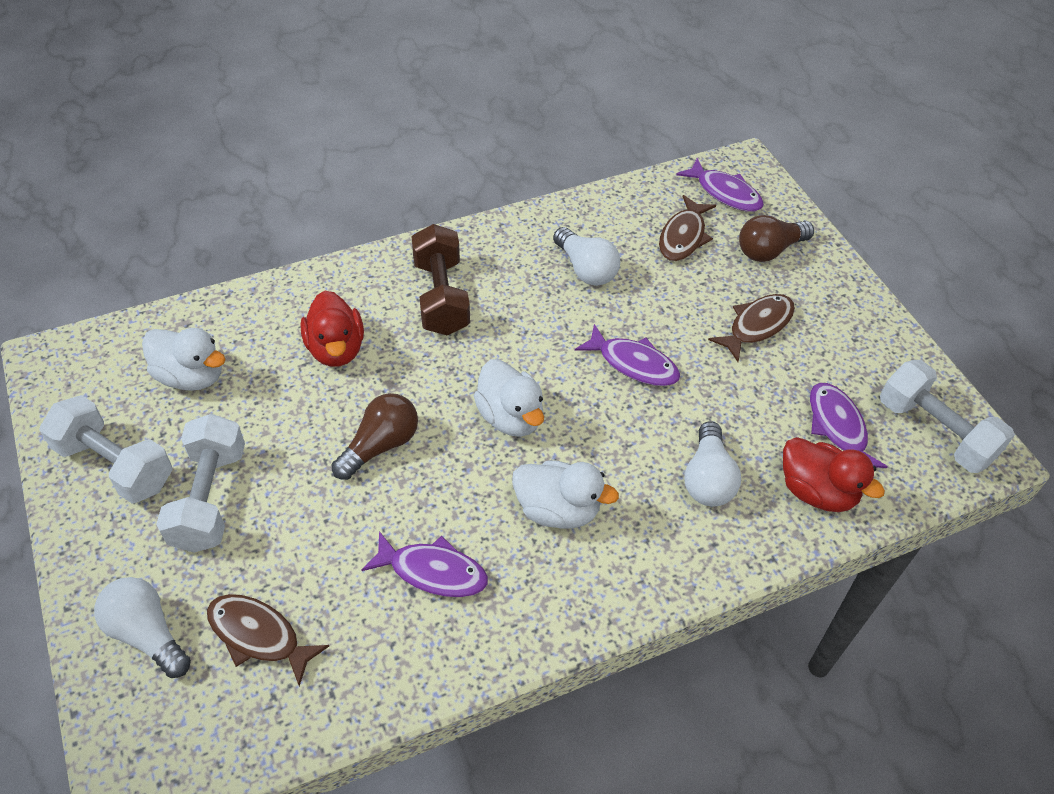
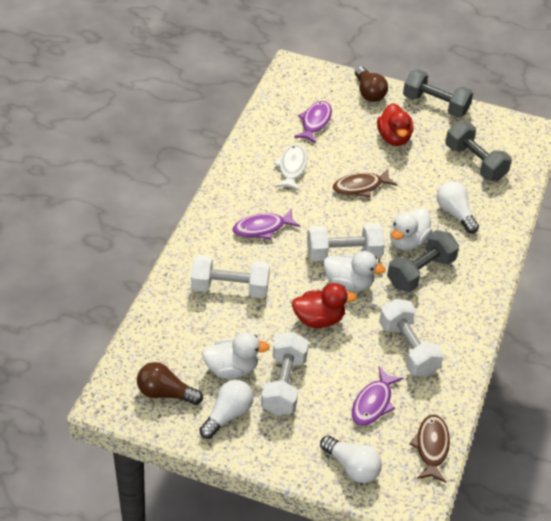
brown dumbbell: 1 -> 0
brown fish: 3 -> 2
grey dumbbell: 0 -> 3
purple fish: 4 -> 3
white dumbbell: 3 -> 4
white fish: 0 -> 1

